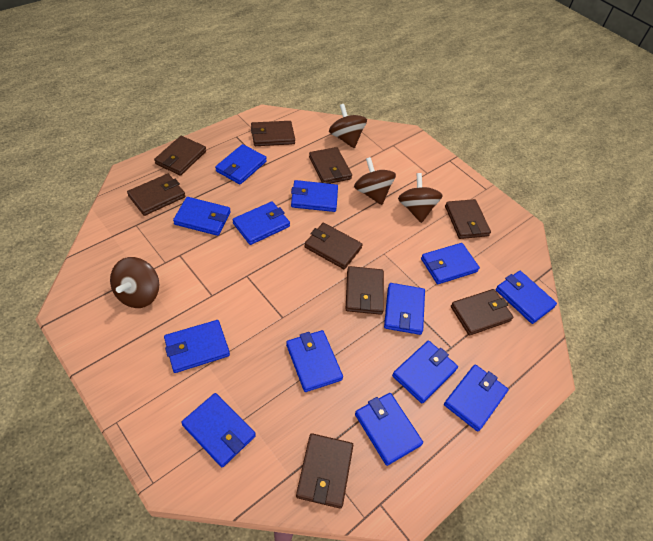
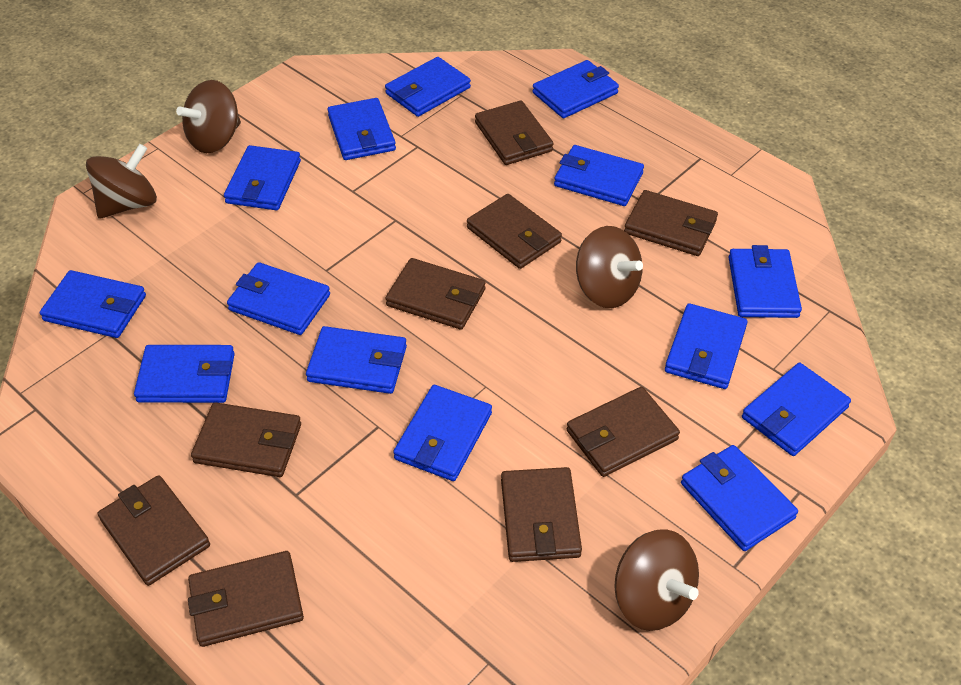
blue wallet: 13 -> 14

